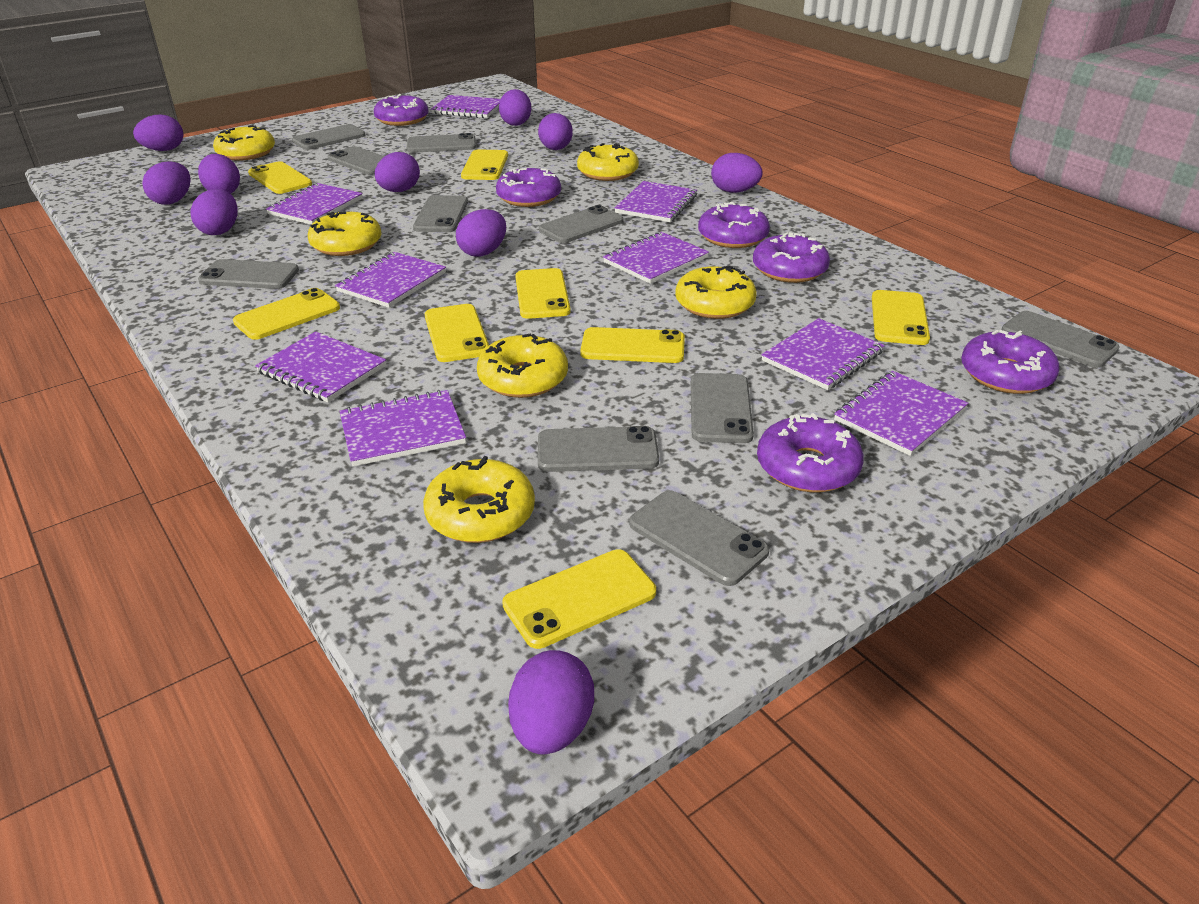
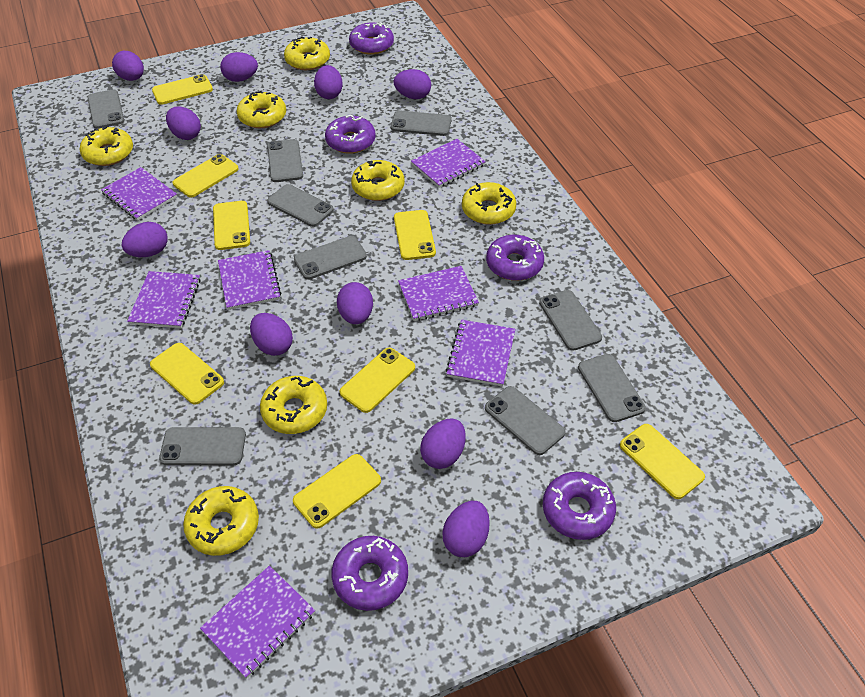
grey phone: 10 -> 9
purple donut: 6 -> 5
purple notebook: 9 -> 7
yellow donut: 6 -> 7

